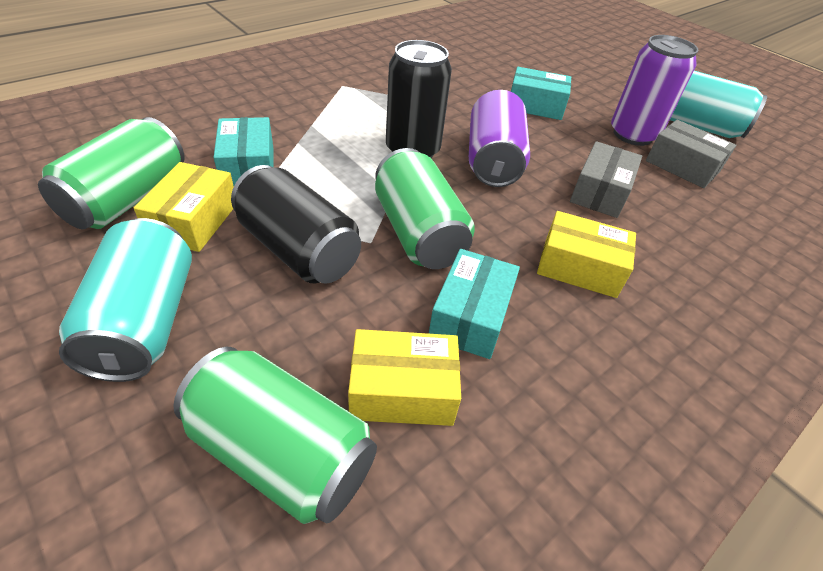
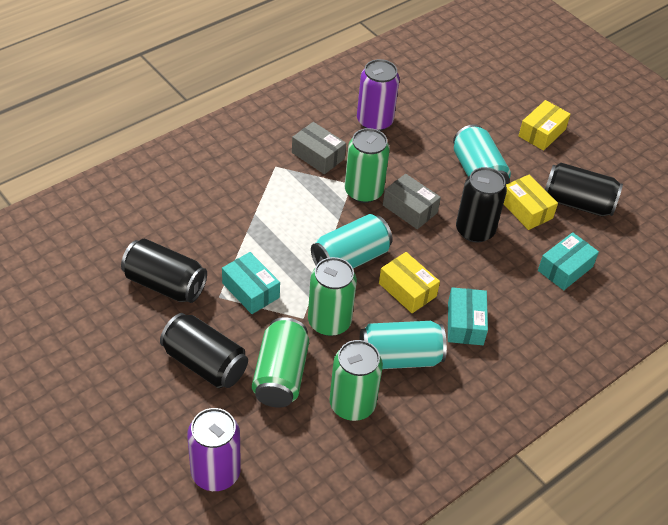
black can: 2 -> 4
green can: 3 -> 4
turquoise can: 2 -> 3

